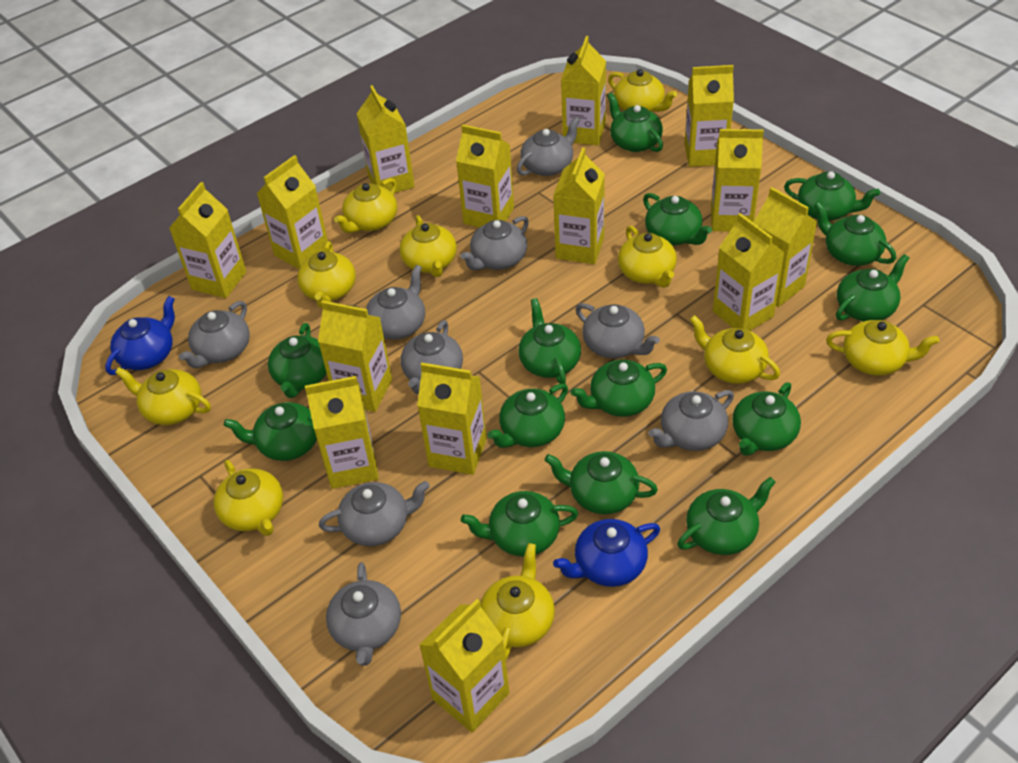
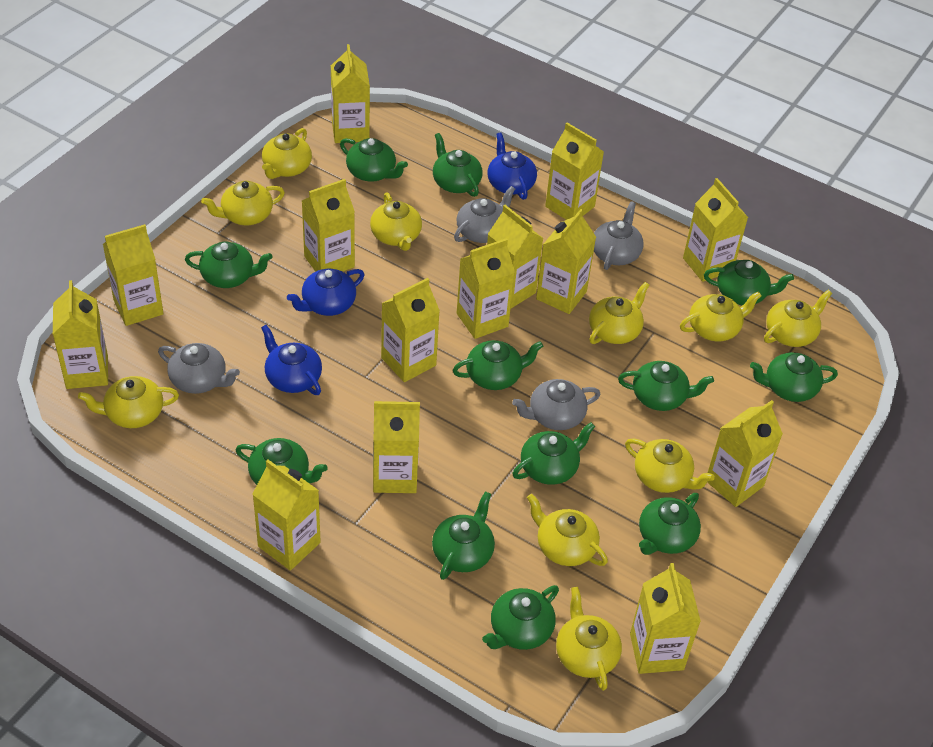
blue teapot: 2 -> 3
green teapot: 14 -> 12
grey teapot: 9 -> 4

